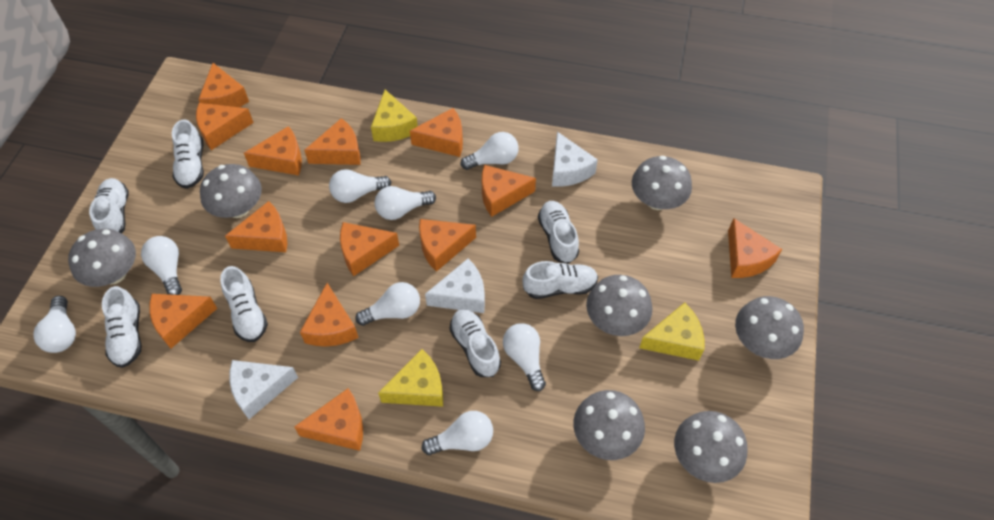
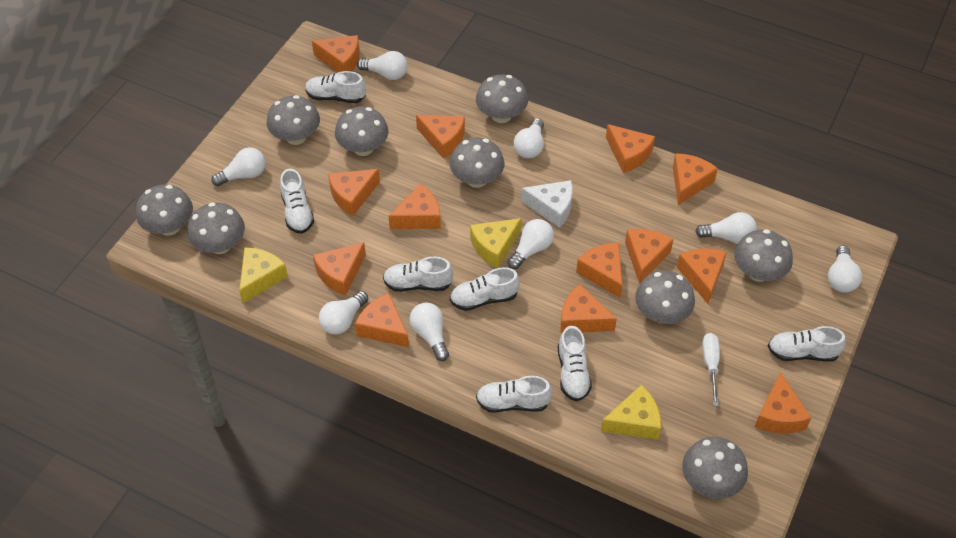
grey mushroom: 7 -> 9
white cheese: 3 -> 1
white screwdriver: 0 -> 1

